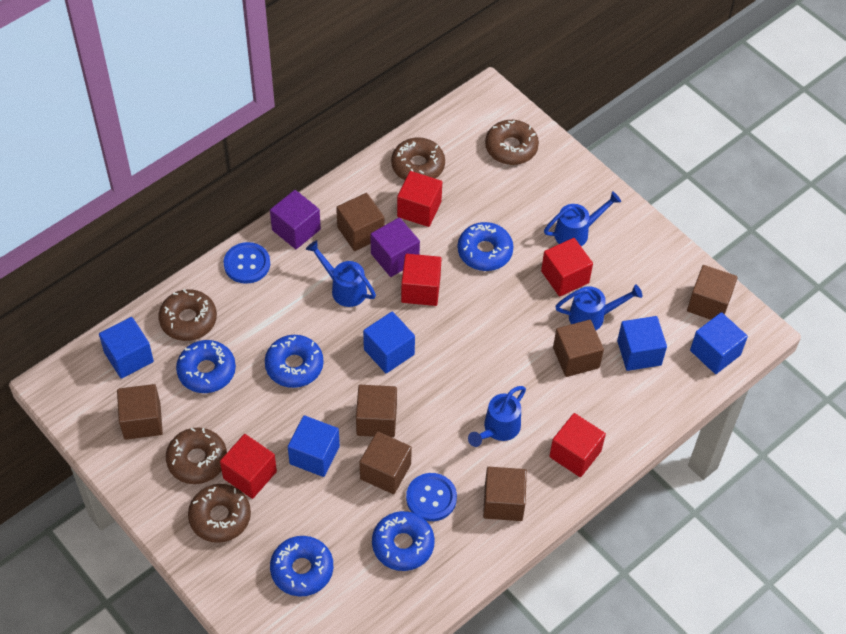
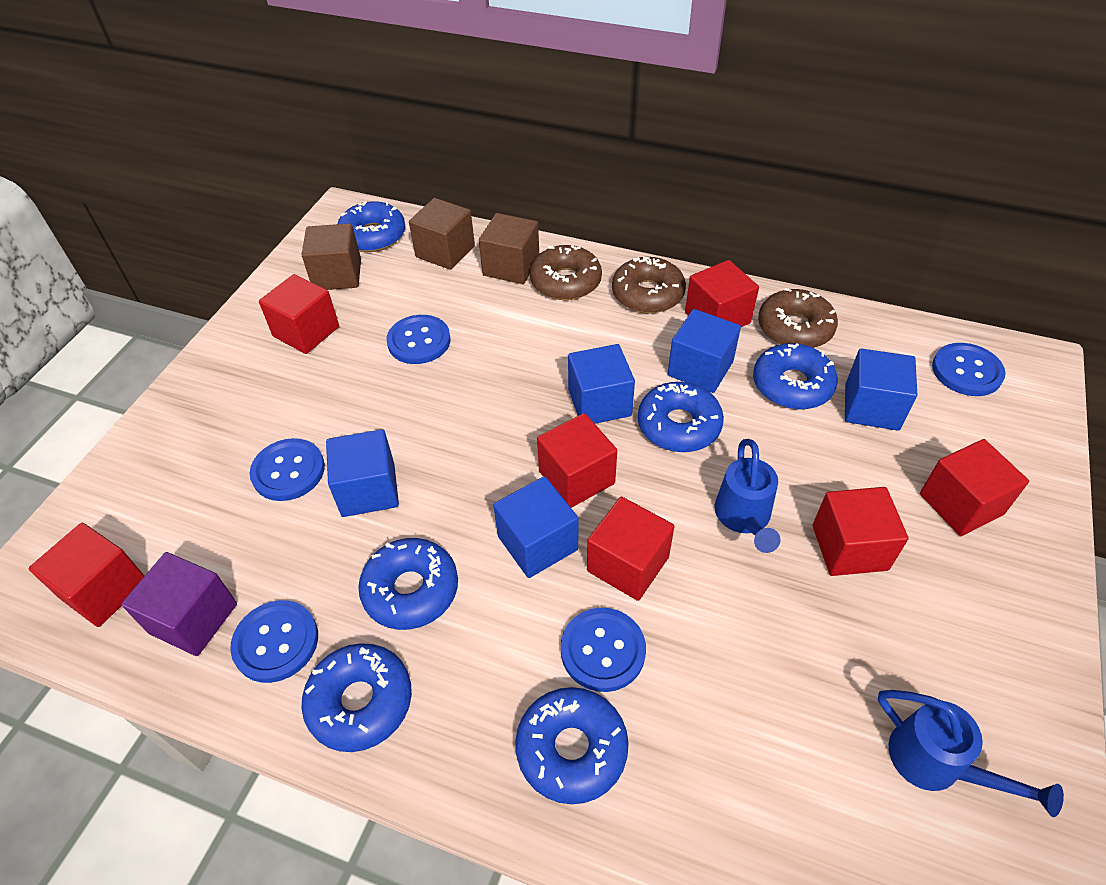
blue button: 2 -> 5
blue donut: 5 -> 6
blue watering can: 4 -> 2
brown cube: 7 -> 3
brown donut: 5 -> 3
purple cube: 2 -> 1
red cube: 5 -> 7

